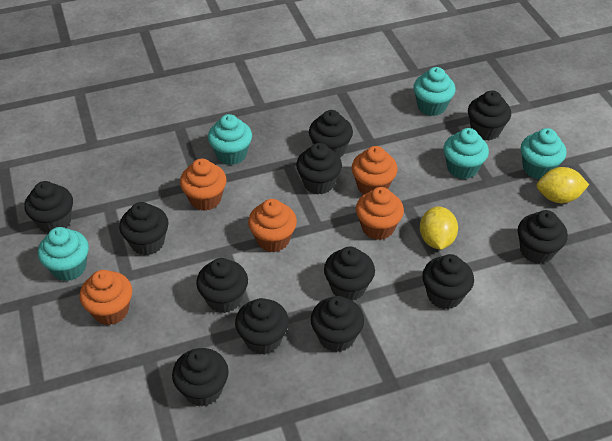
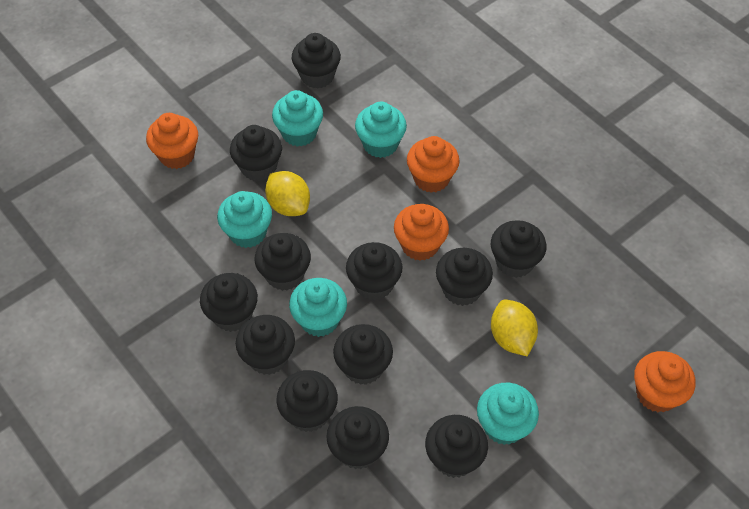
orange cupcake: 5 -> 4

